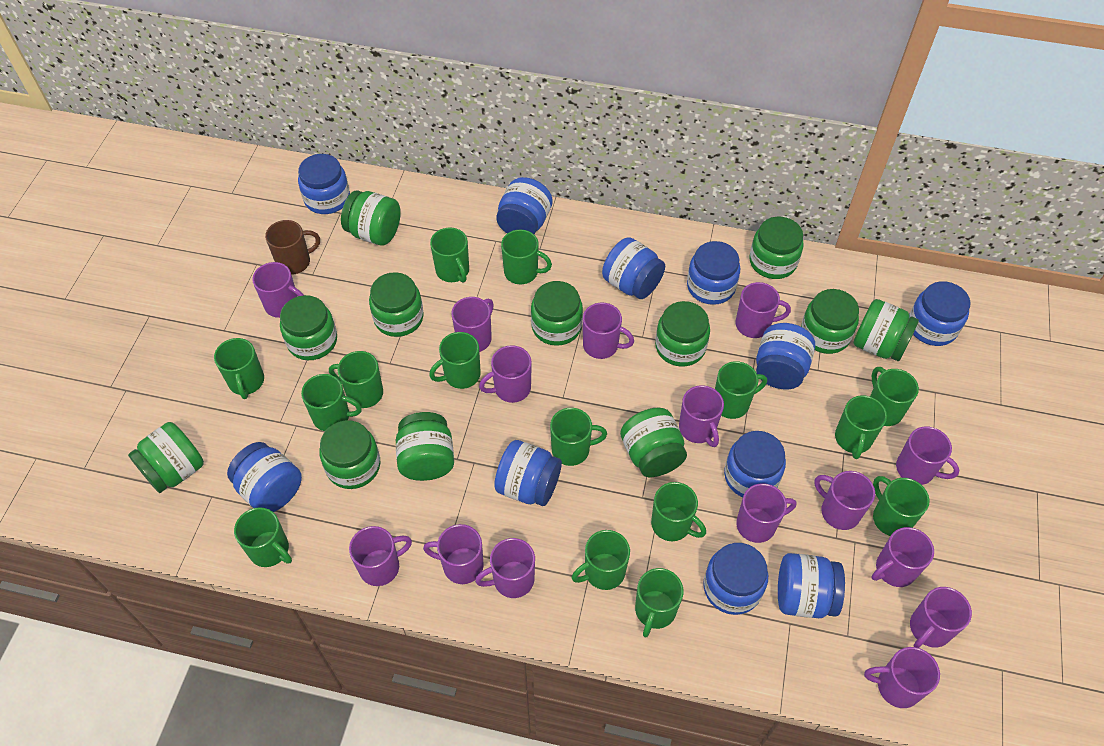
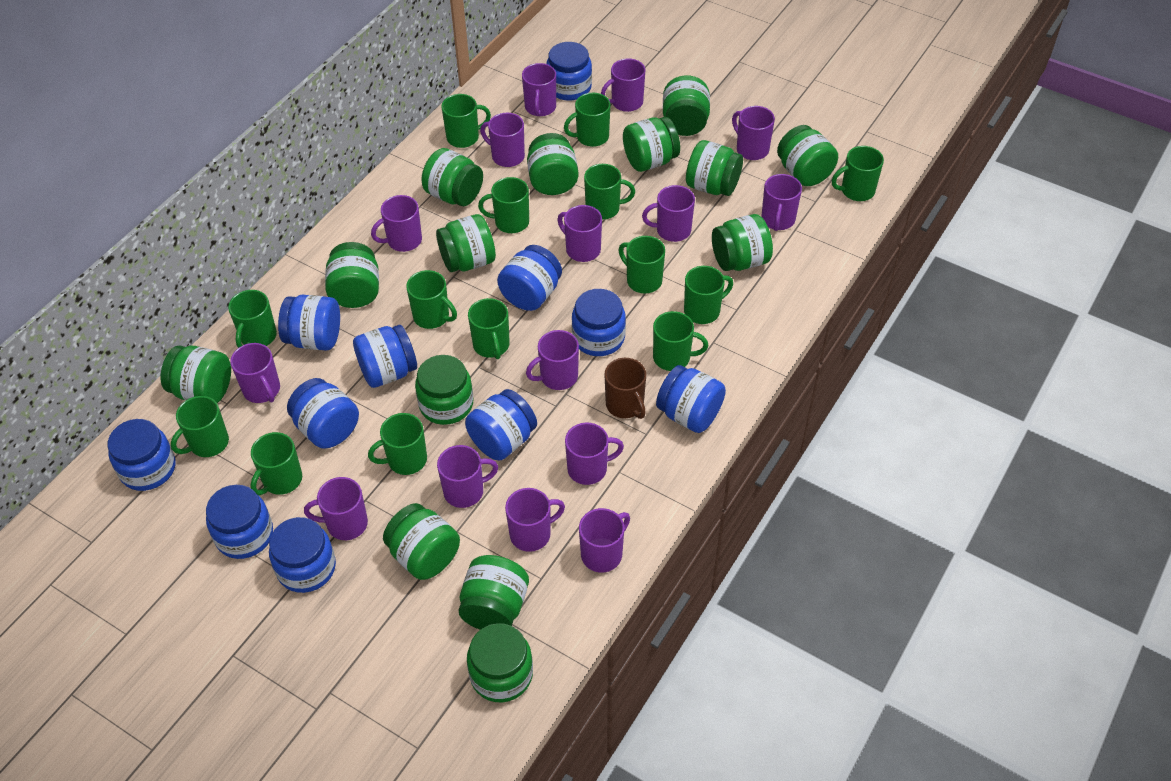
green jar: 12 -> 14
green mug: 15 -> 14

